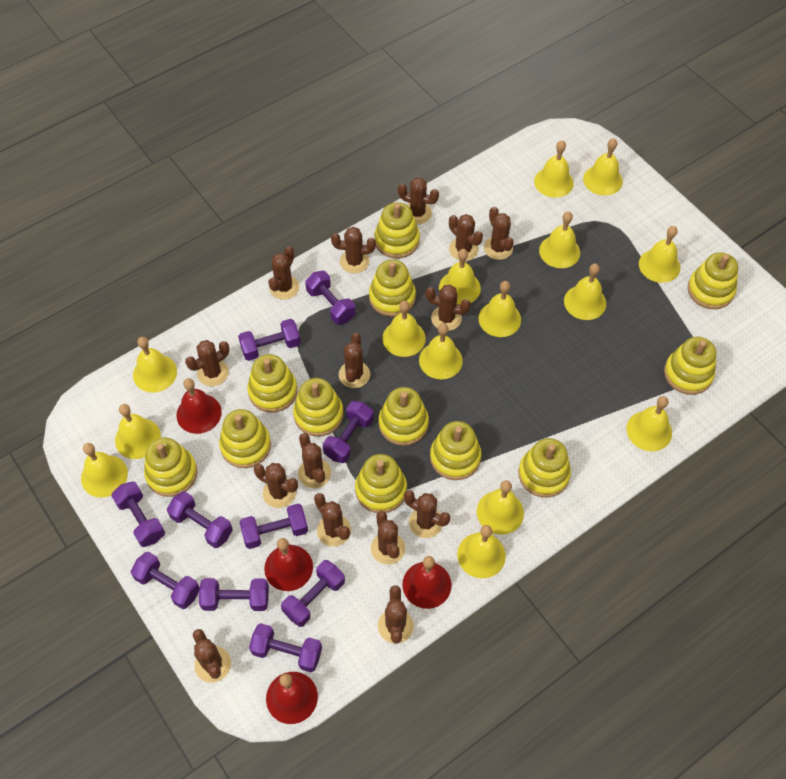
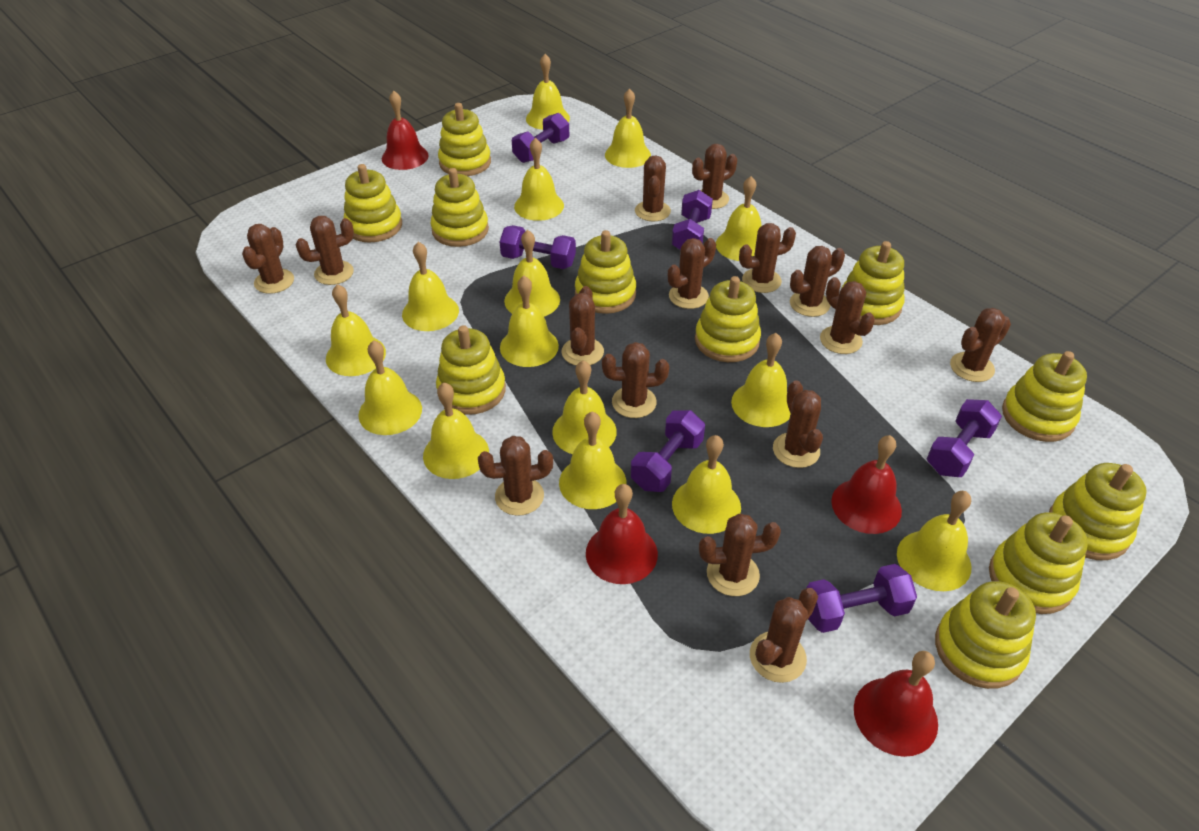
purple dumbbell: 10 -> 6
yellow stacking toy: 12 -> 11

